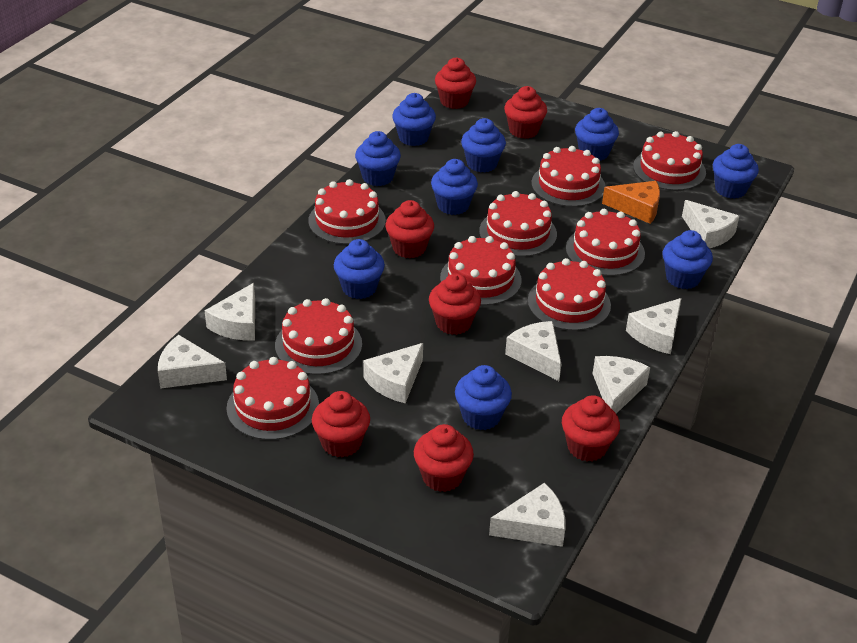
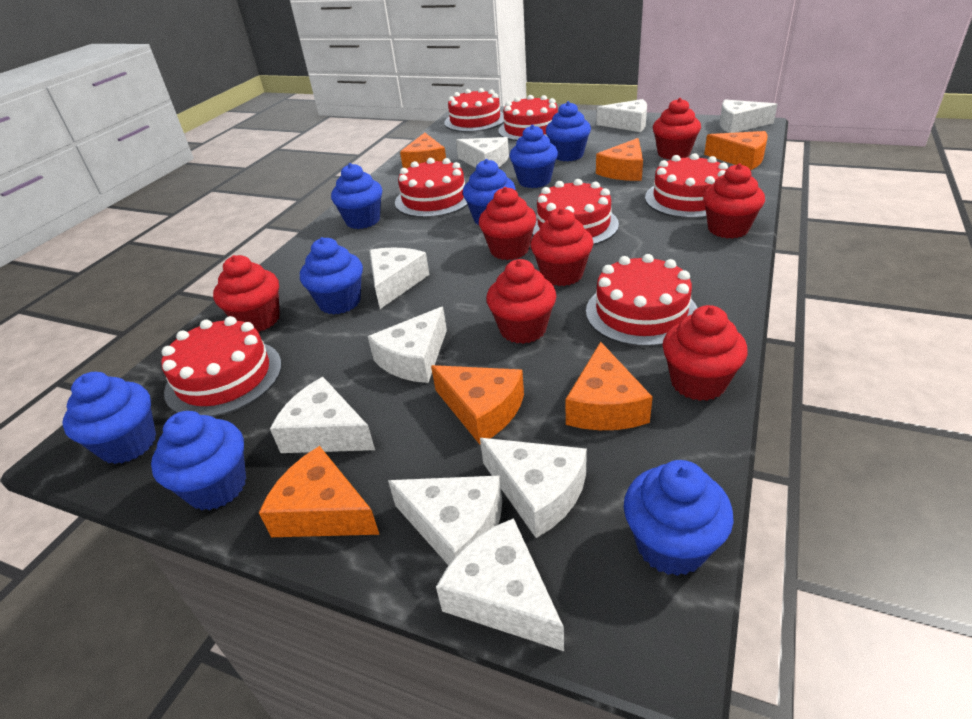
blue cupcake: 9 -> 8
orange cheese: 1 -> 6
red cake: 9 -> 7
white cheese: 8 -> 9

